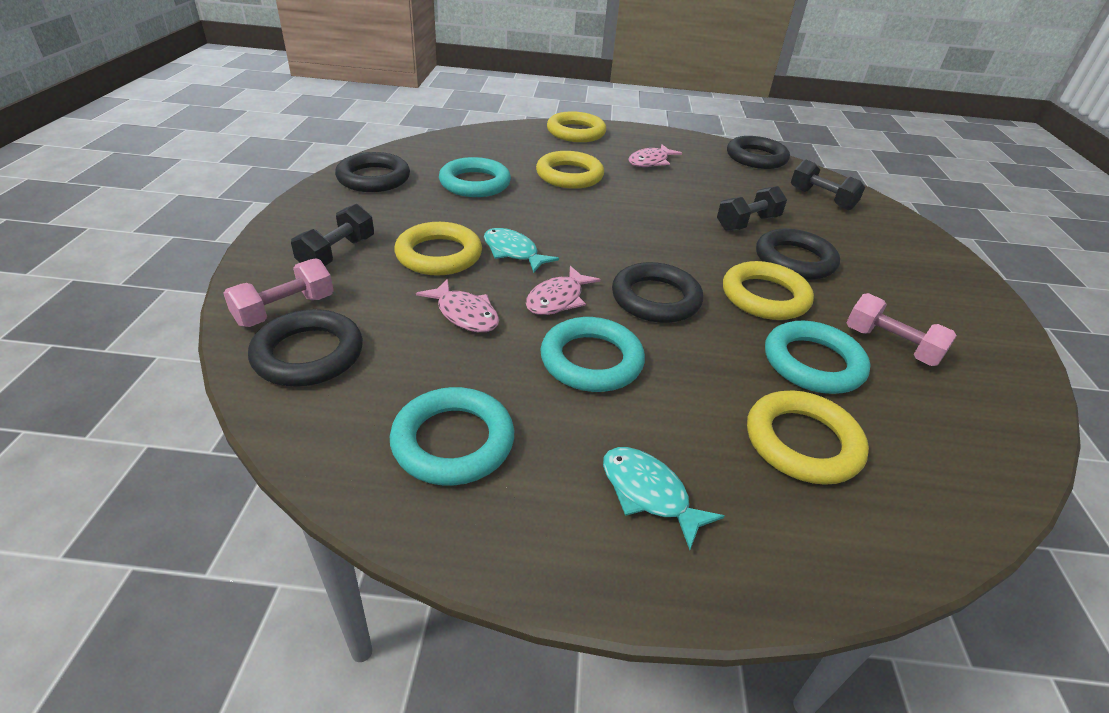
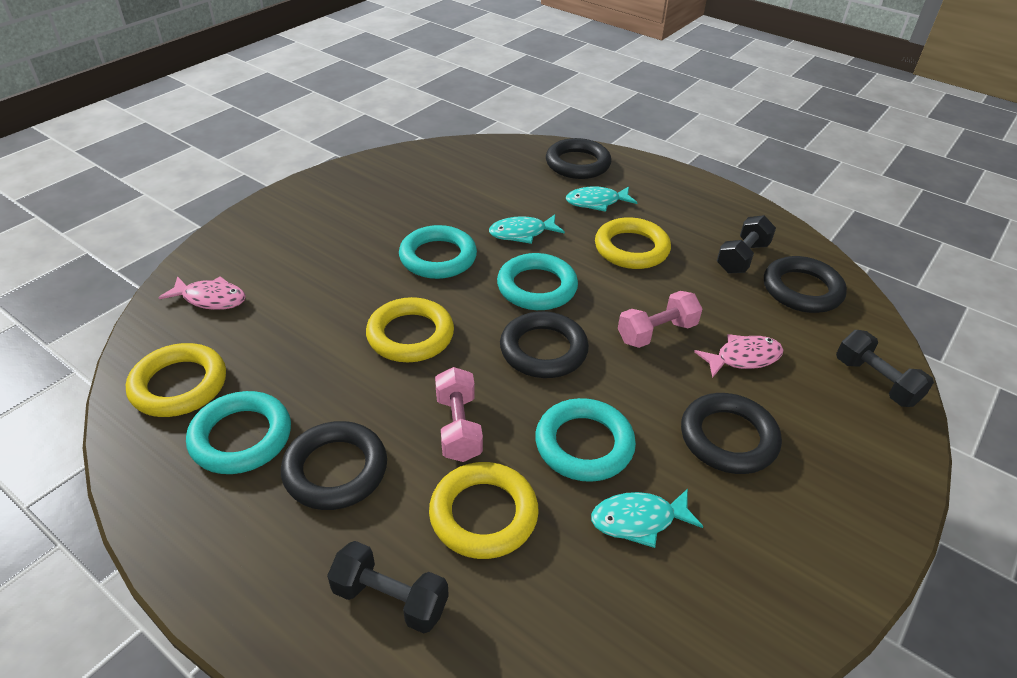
pink fish: 3 -> 2
turquoise fish: 2 -> 3
yellow ring: 5 -> 4

